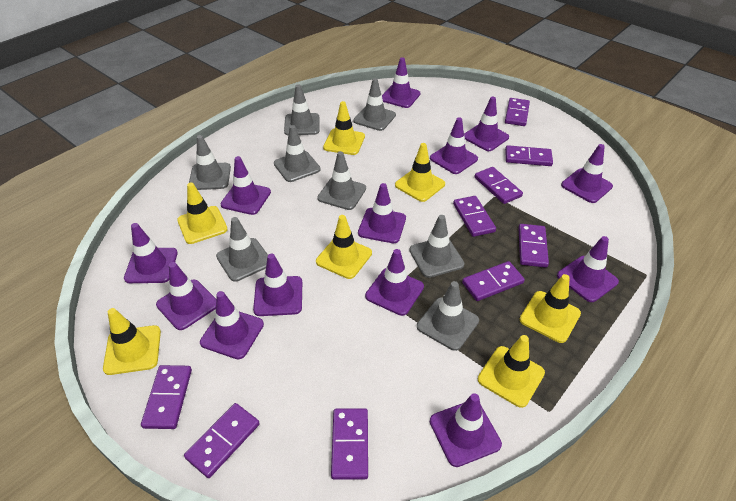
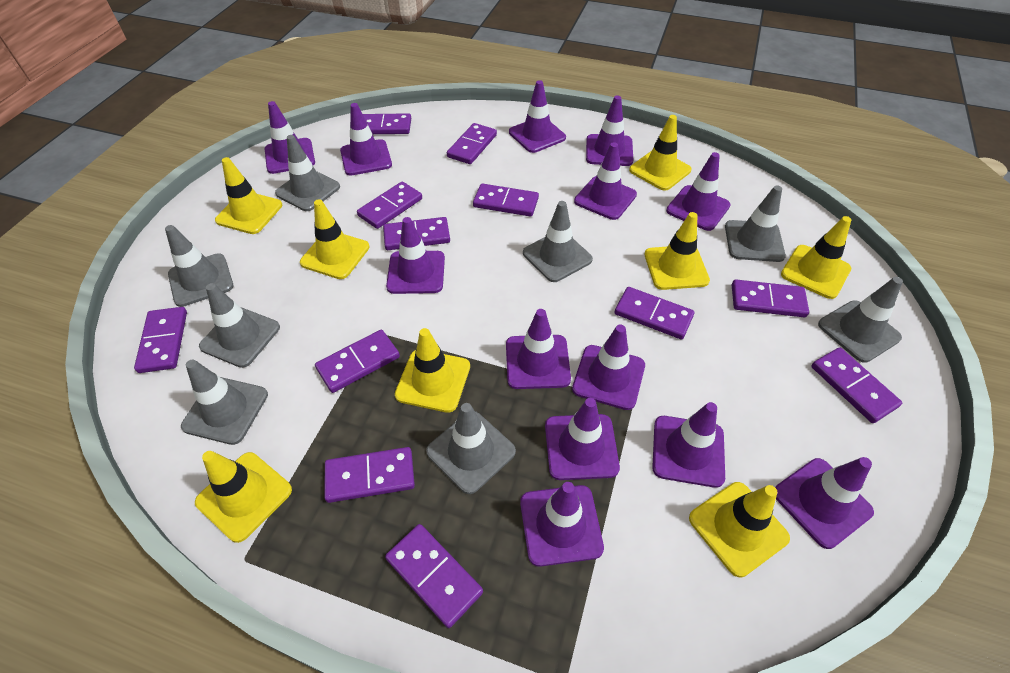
purple domino: 9 -> 12
yellow traffic cone: 7 -> 8

